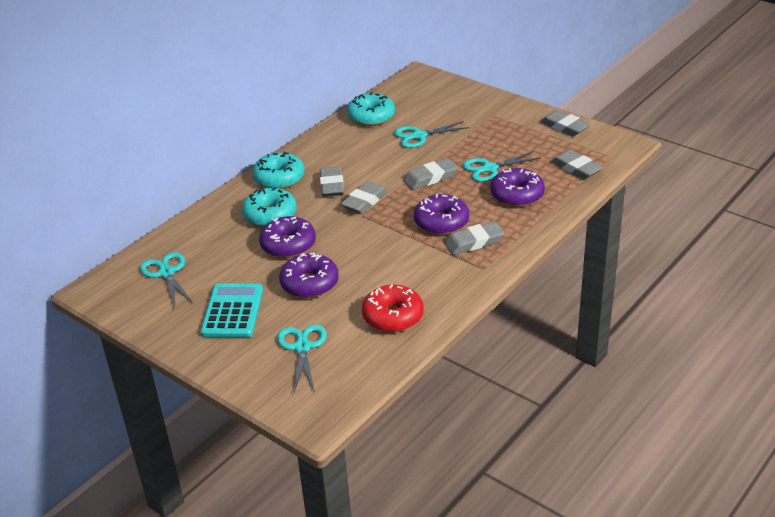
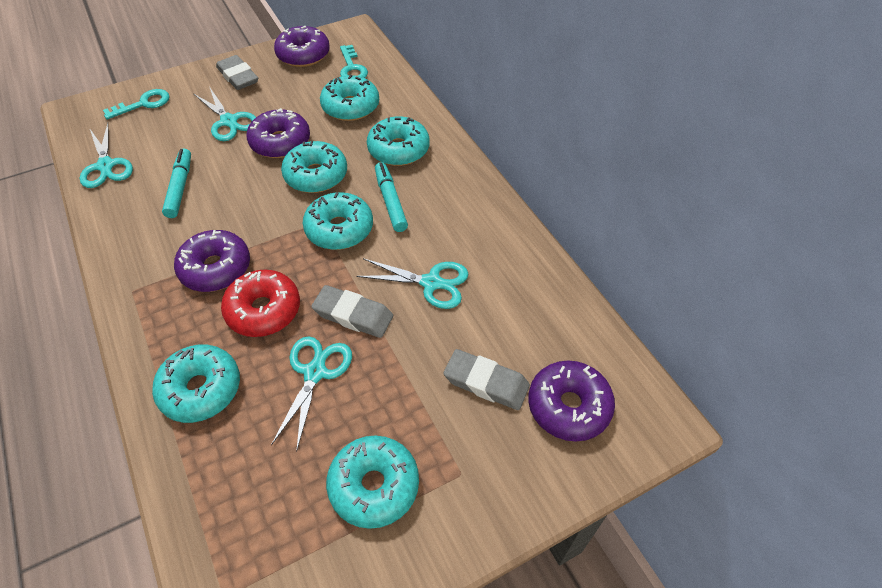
grey eraser: 6 -> 3
turquoise calculator: 1 -> 0
turquoise donut: 3 -> 6
turquoise key: 0 -> 2
turquoise marker: 0 -> 2

